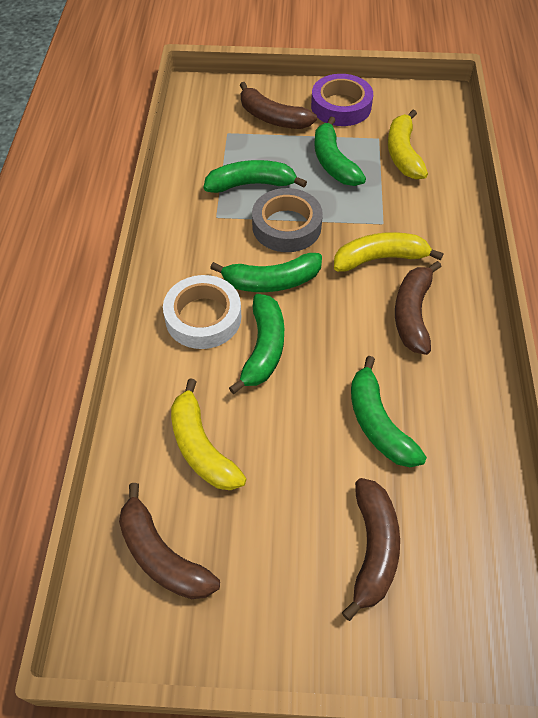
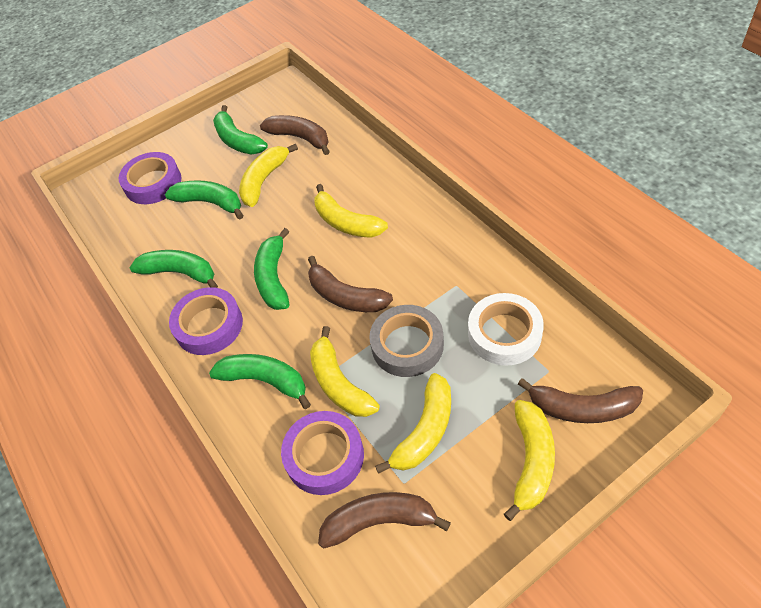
purple tape: 1 -> 3
yellow banana: 3 -> 5

